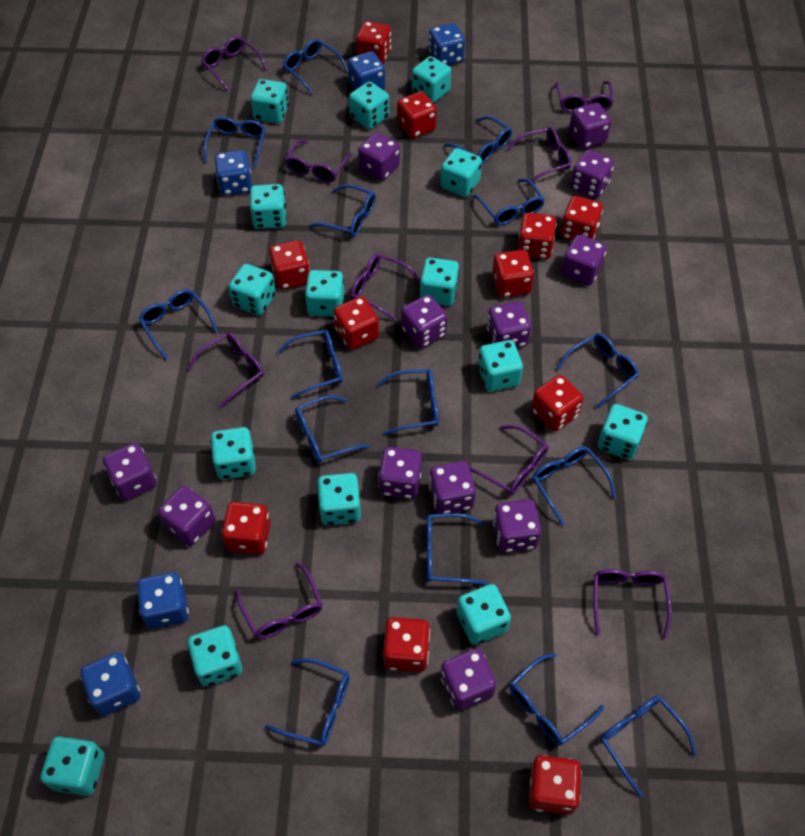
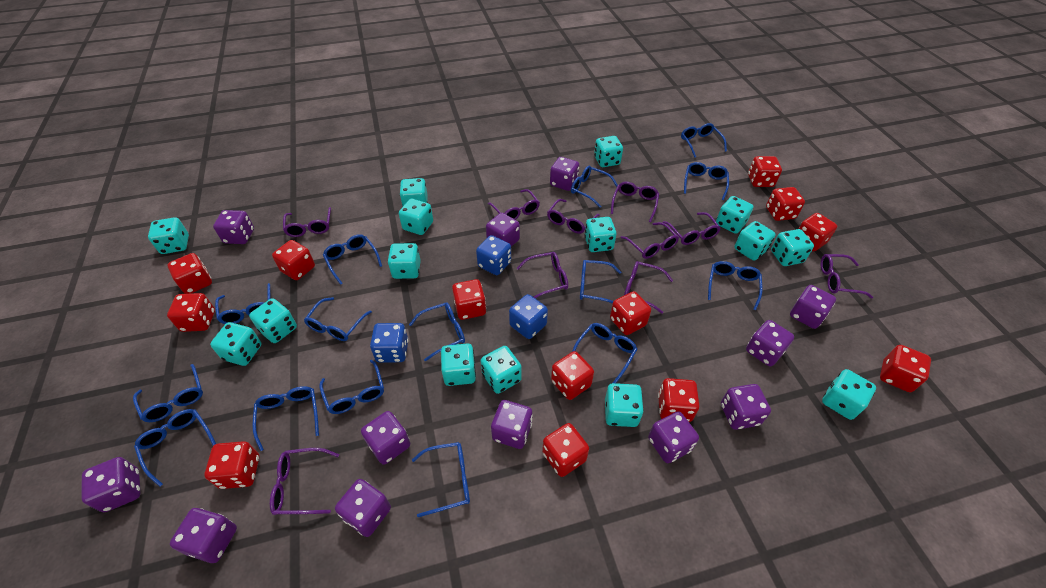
blue dice: 5 -> 3
purple glasses: 9 -> 10
red dice: 11 -> 13

